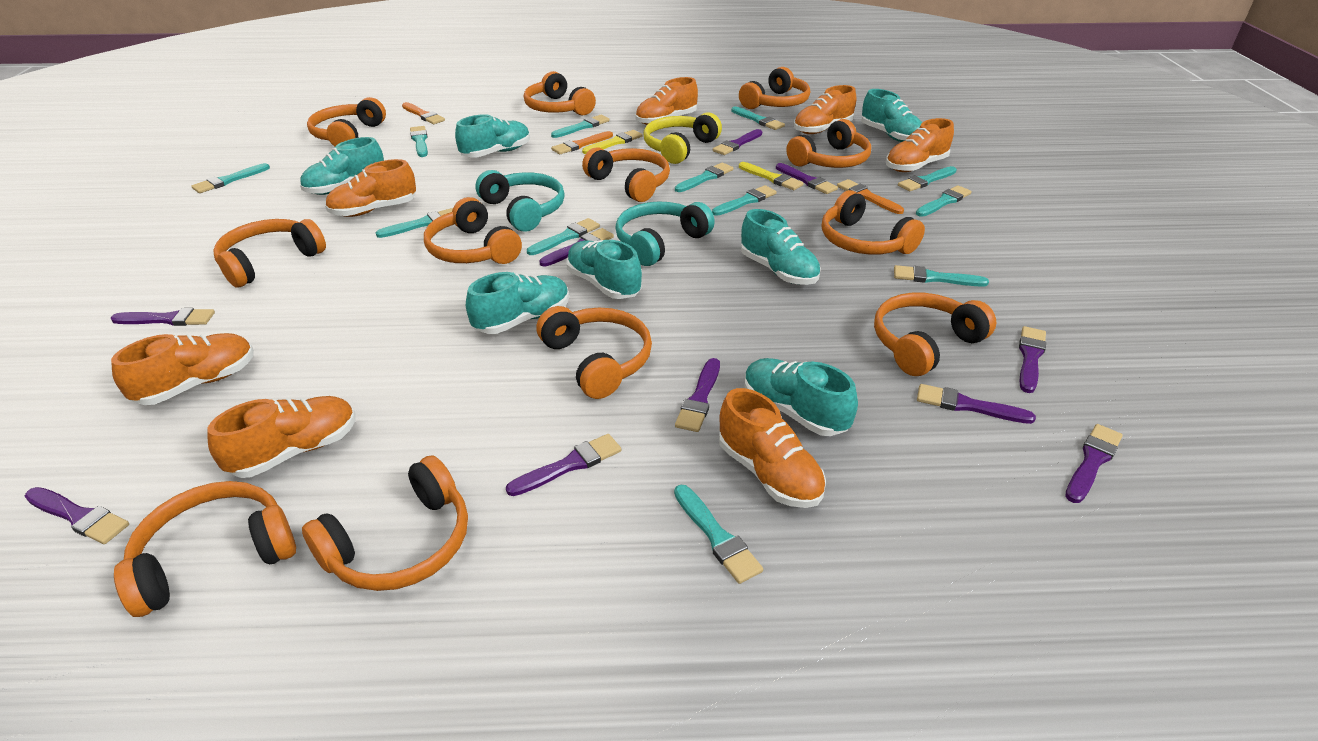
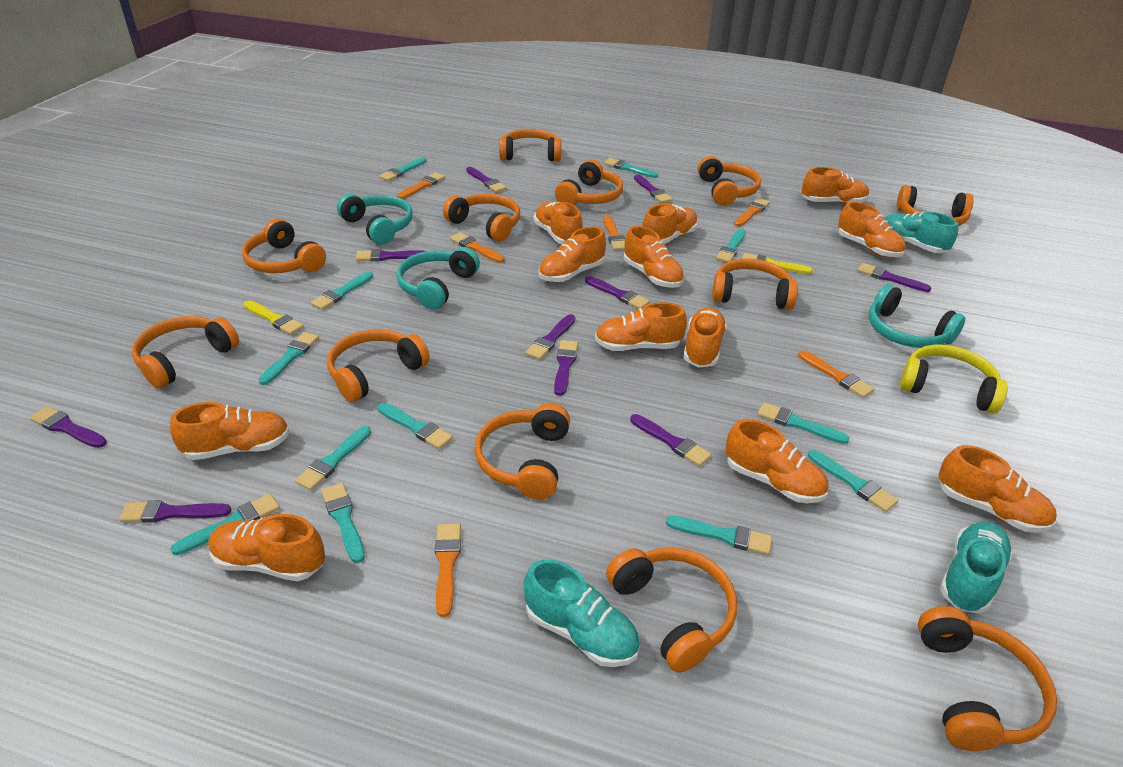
orange brush: 3 -> 6
orange shoe: 7 -> 12
turquoise headphones: 2 -> 3
turquoise shoe: 7 -> 3

